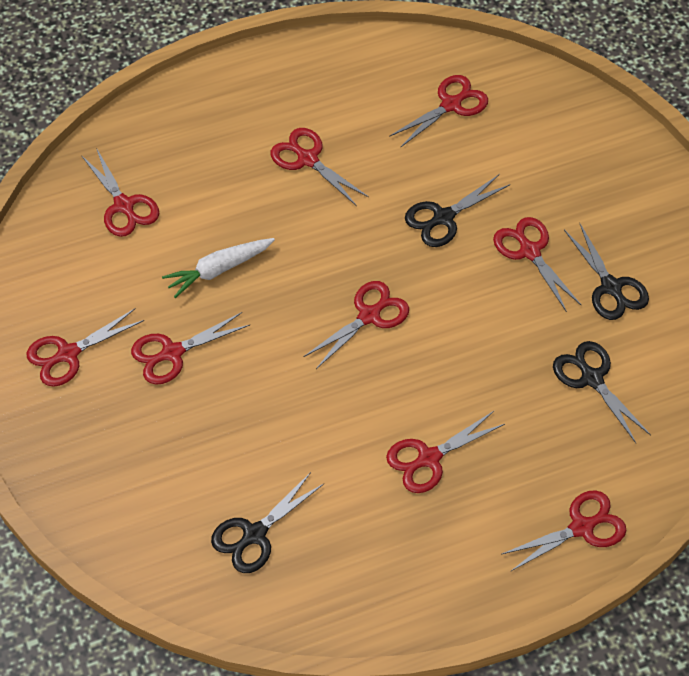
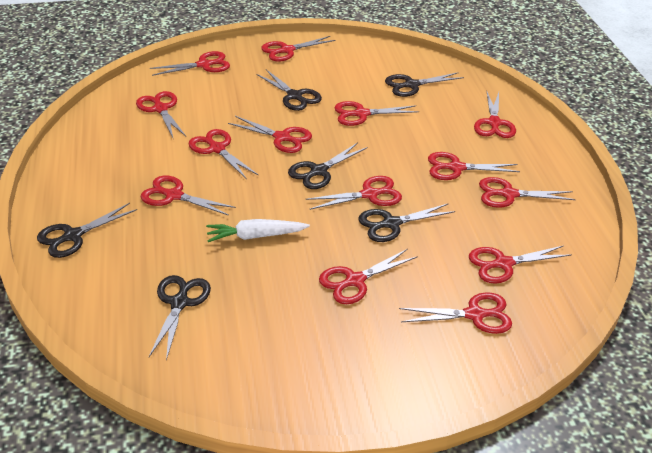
black scissors: 4 -> 6
red scissors: 9 -> 14

